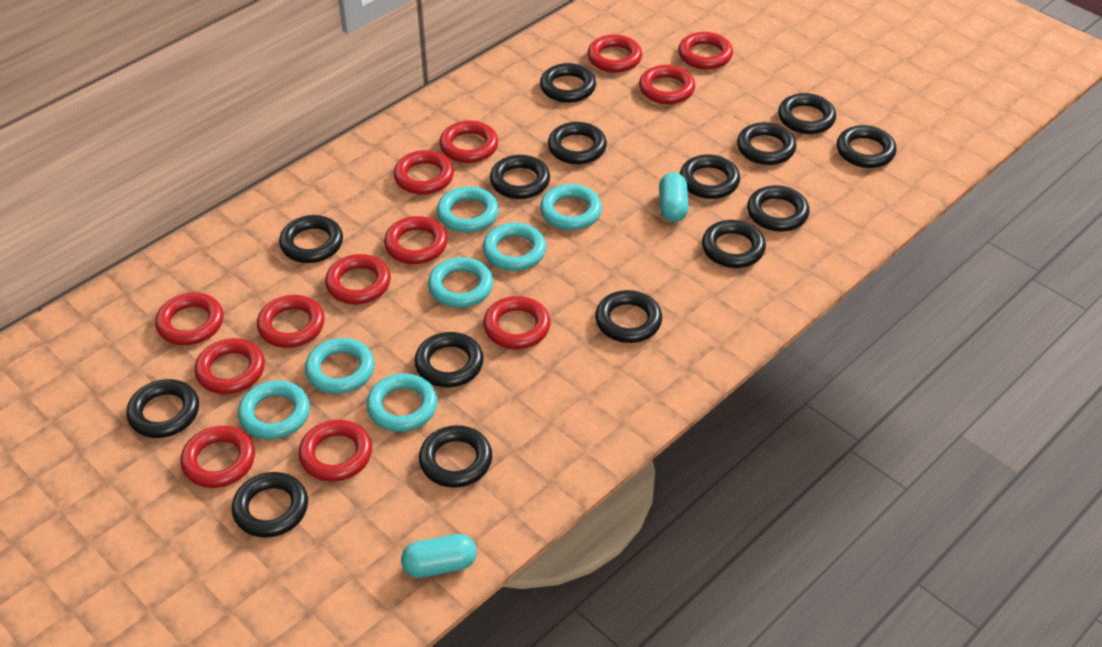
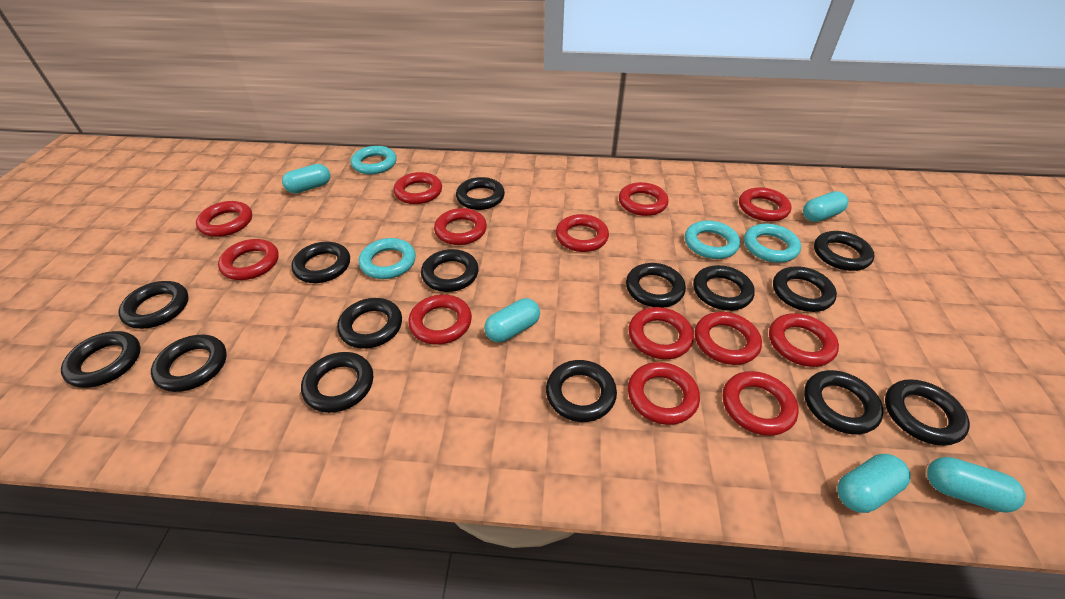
turquoise capsule: 2 -> 5
turquoise ring: 7 -> 4

